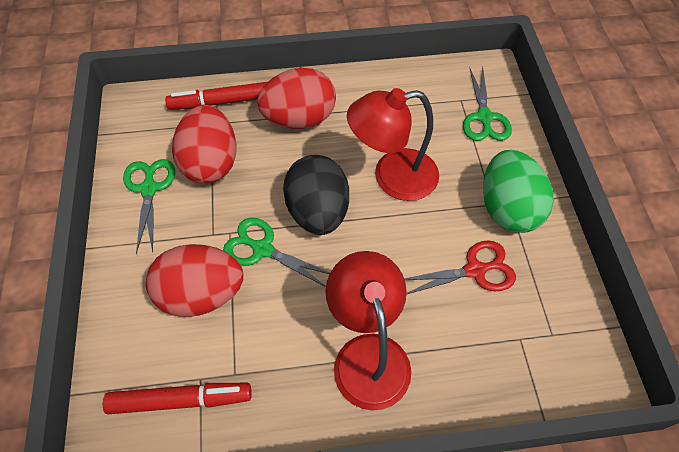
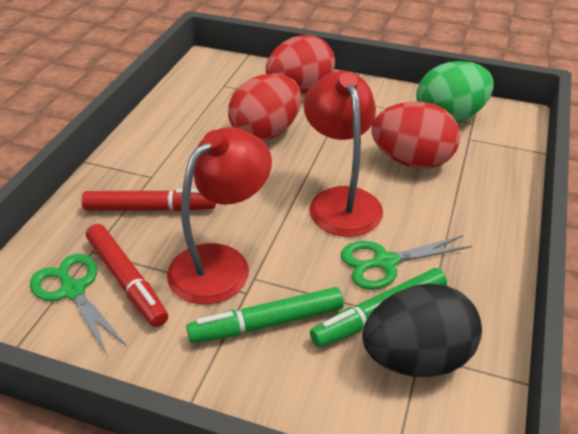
green marker: 0 -> 2
green scissors: 3 -> 2
red scissors: 1 -> 0

